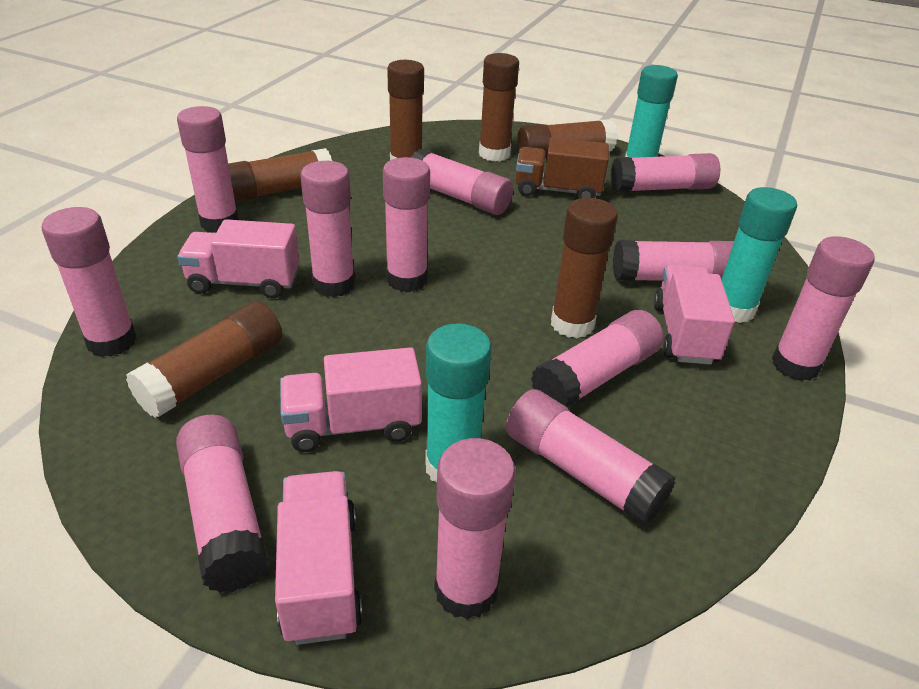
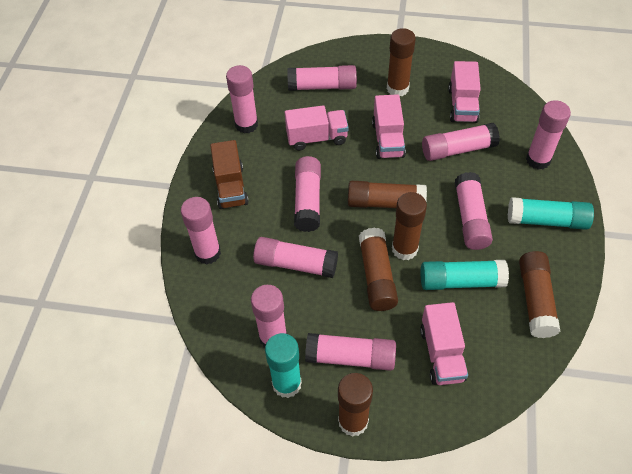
pink glue stick: 12 -> 10

